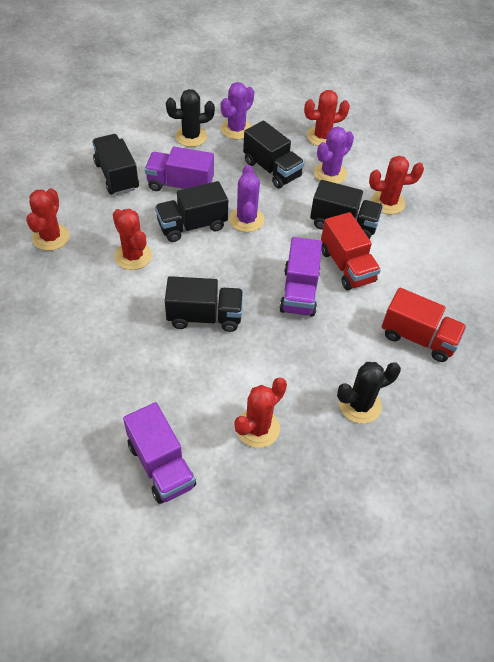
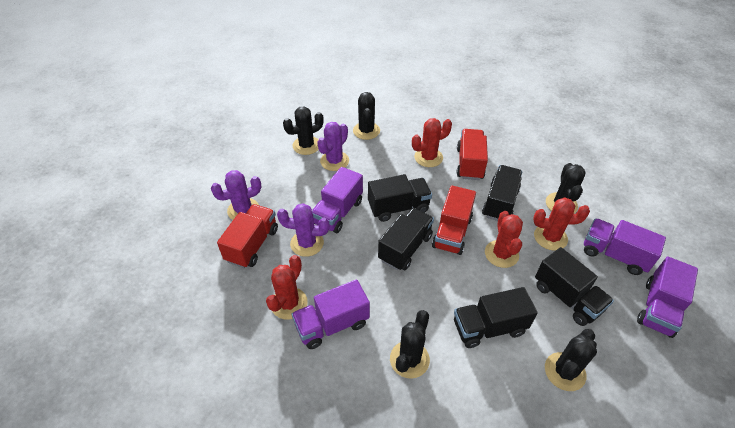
black cactus: 2 -> 5
purple truck: 3 -> 4
red cactus: 5 -> 4
red truck: 2 -> 3

